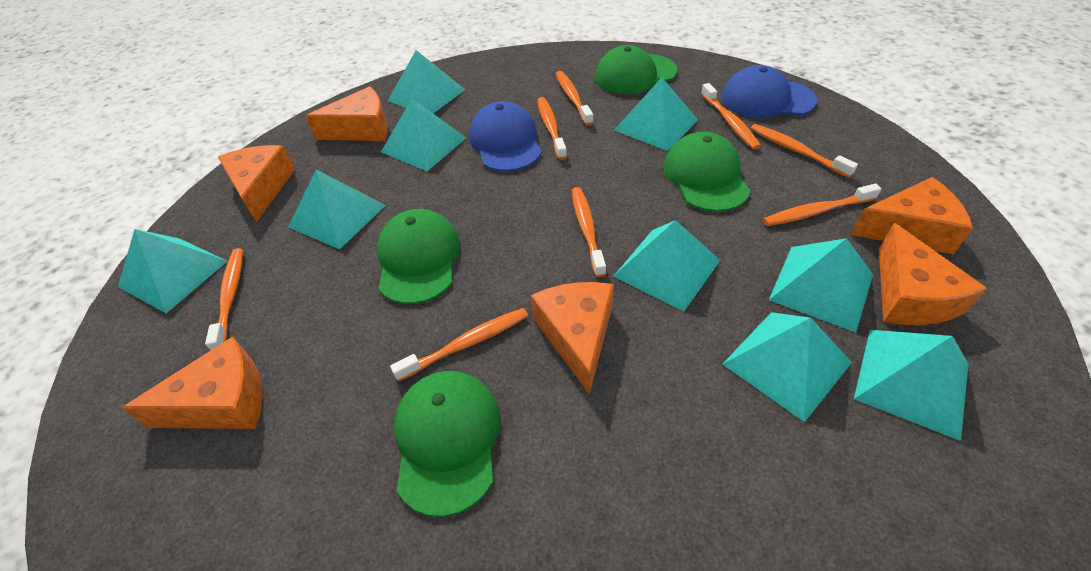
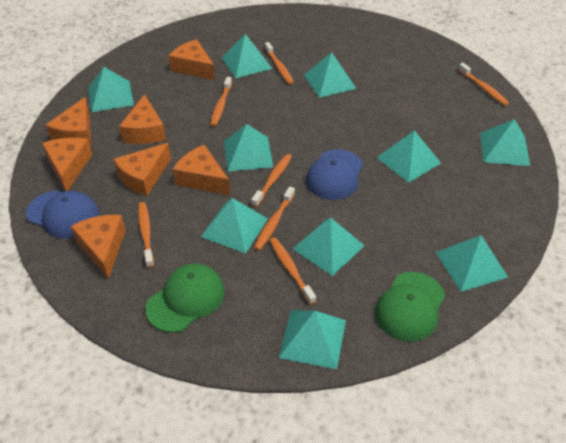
green cap: 4 -> 2
orange cheese: 6 -> 7
orange toothbrush: 8 -> 7
turquoise pyramid: 9 -> 10

